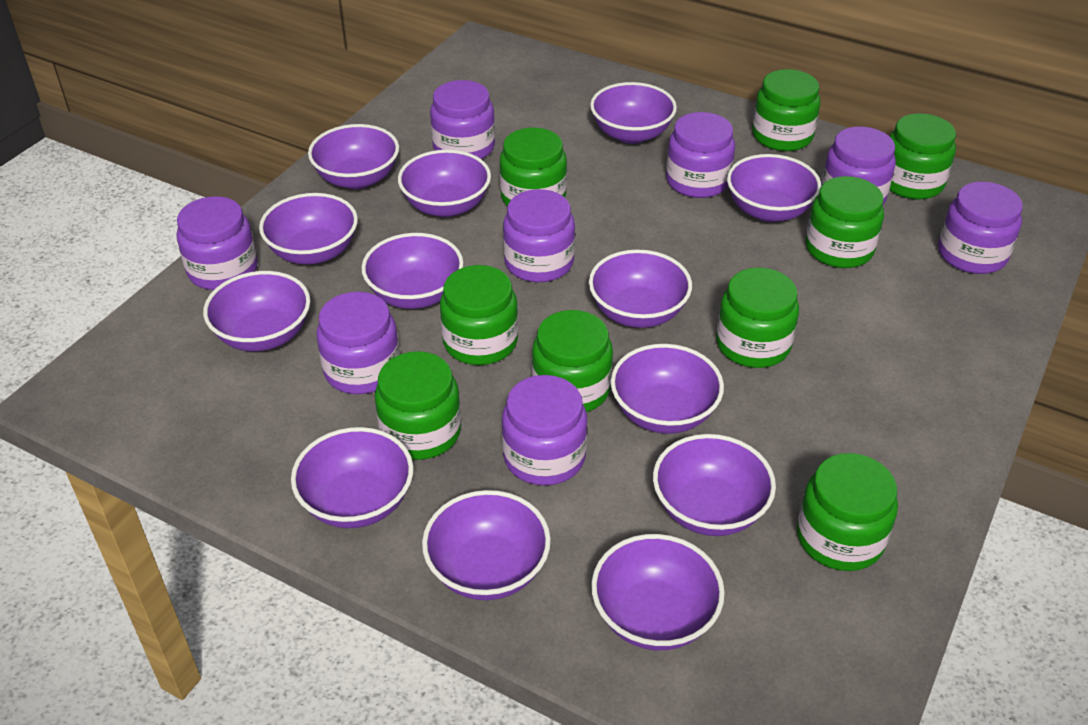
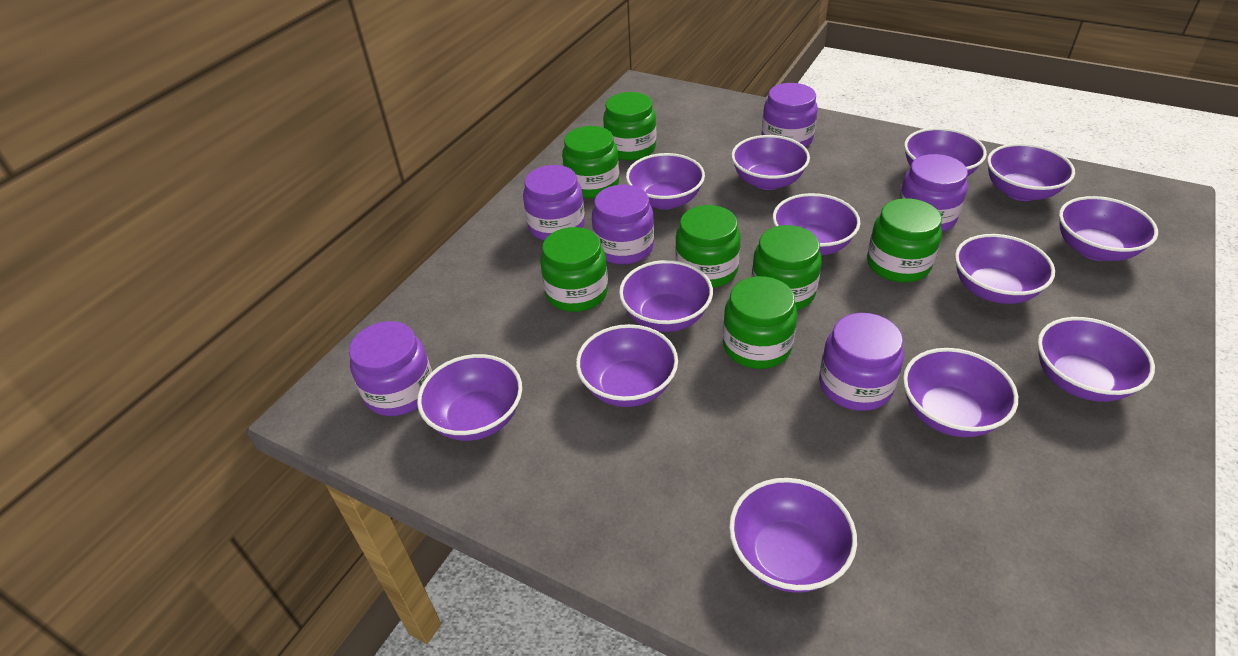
green jar: 9 -> 7
purple jar: 8 -> 6

